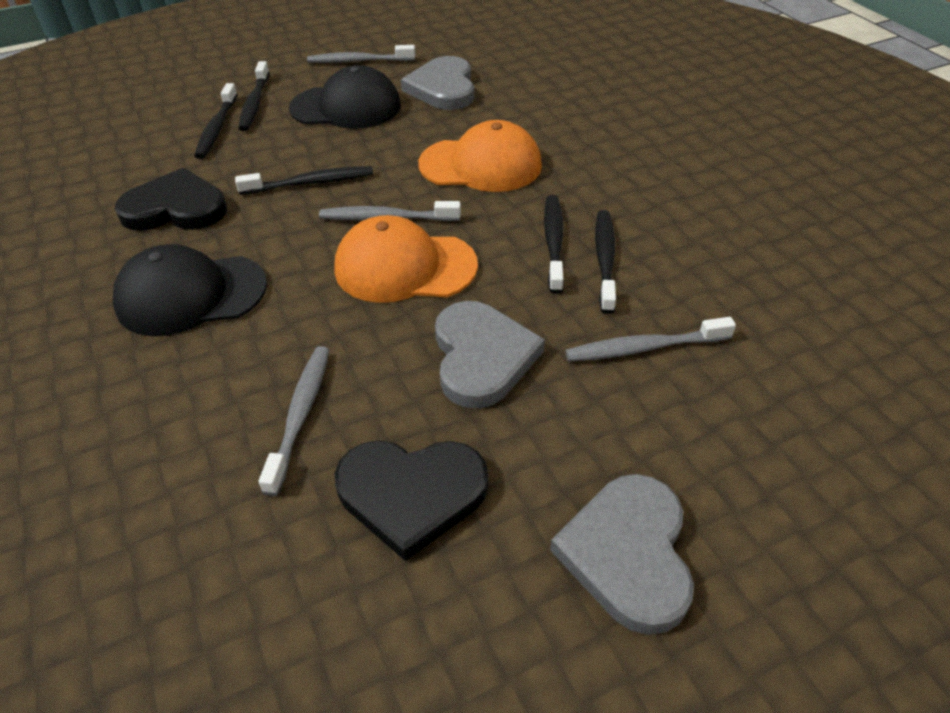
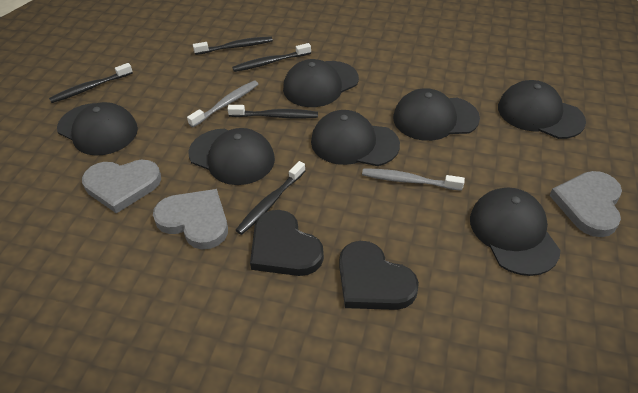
black cap: 2 -> 7
grey toothbrush: 4 -> 2
orange cap: 2 -> 0

